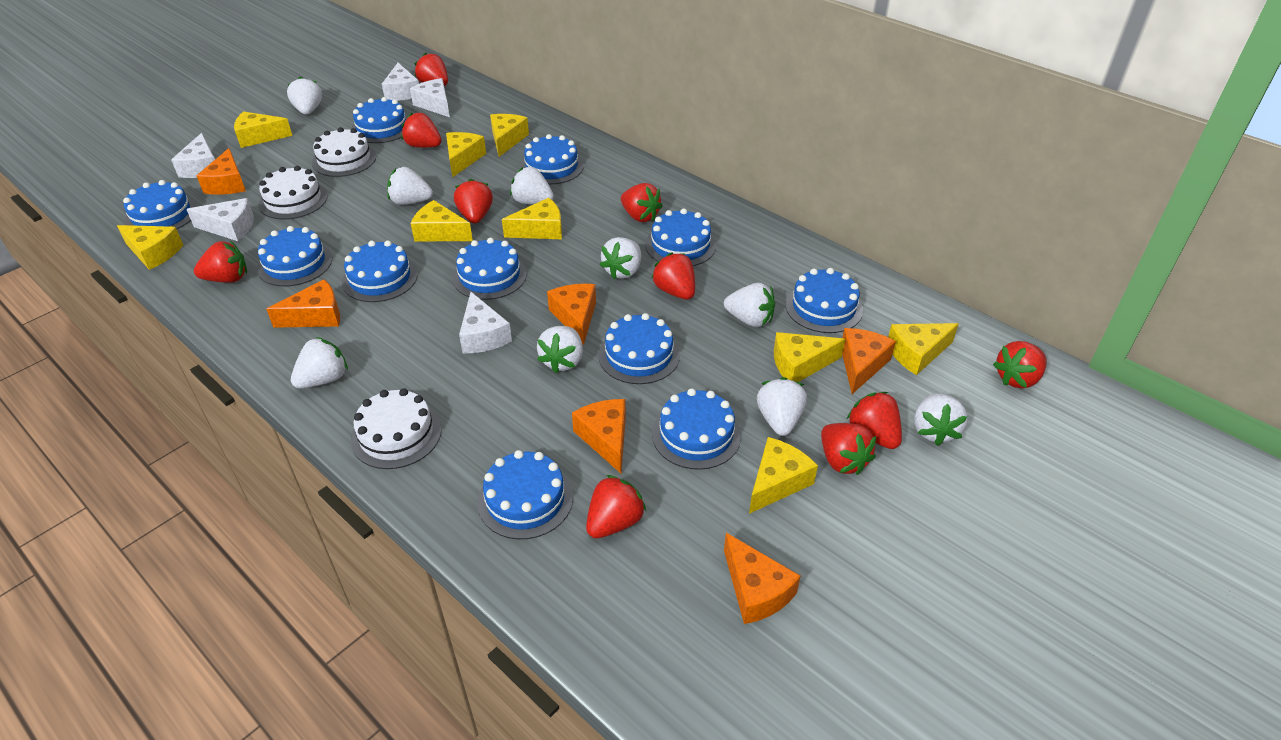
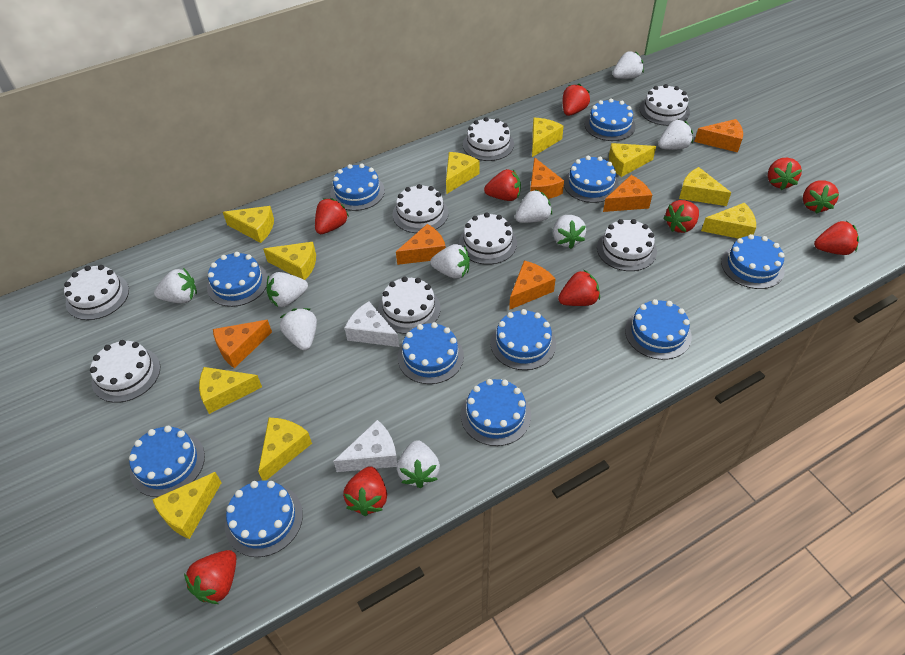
white cake: 3 -> 8
white cheese: 5 -> 2
yellow cheese: 9 -> 10

